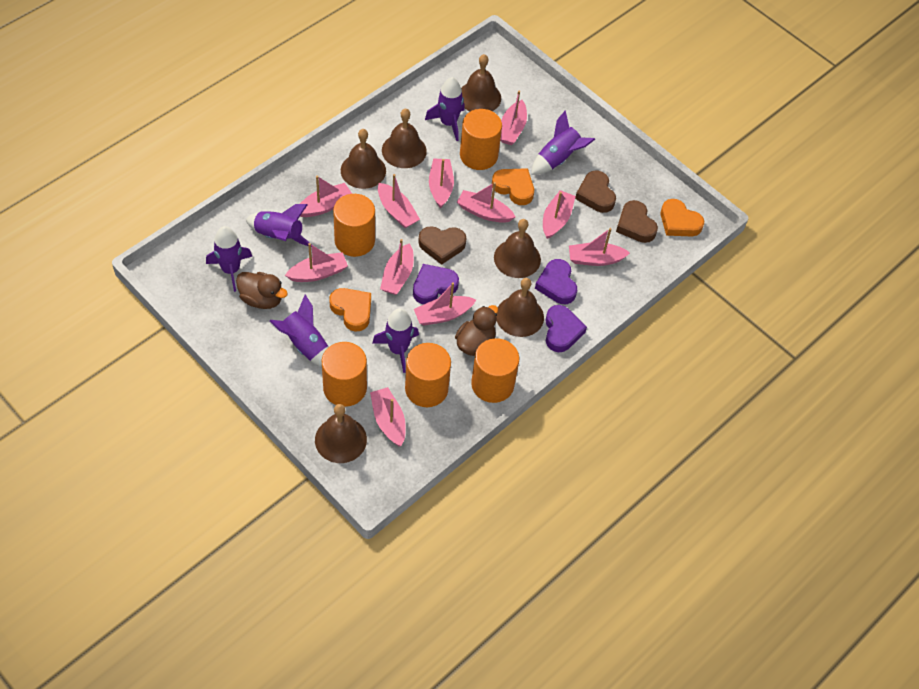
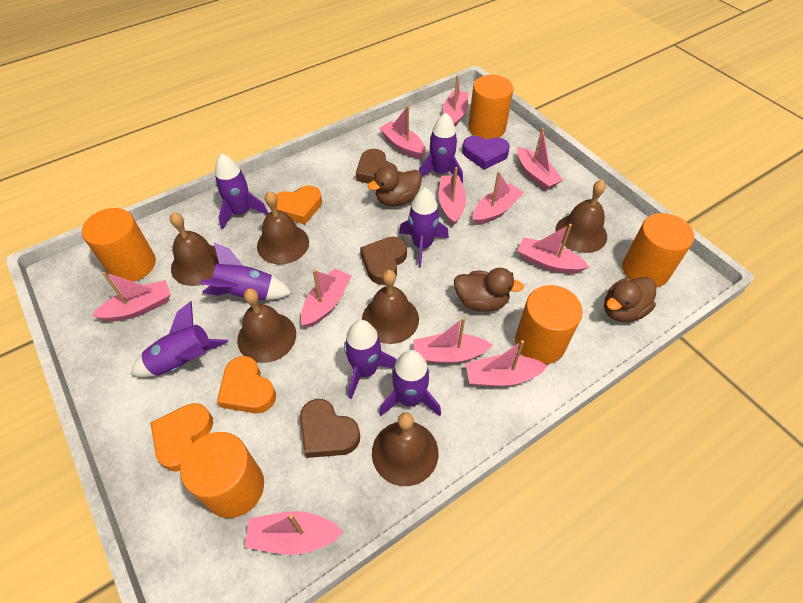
brown duck: 2 -> 3
purple heart: 3 -> 1
purple rocket: 6 -> 7

